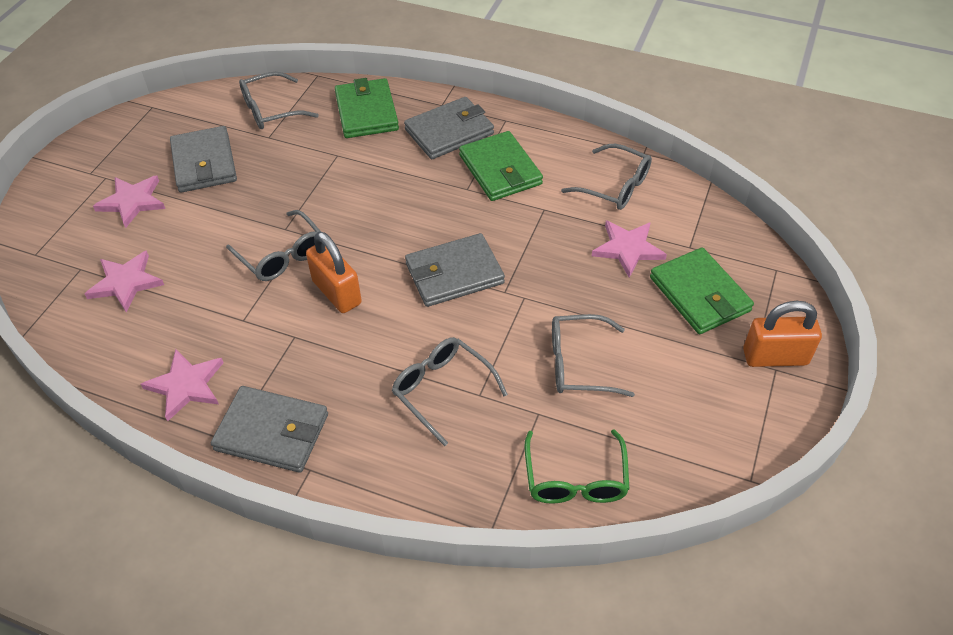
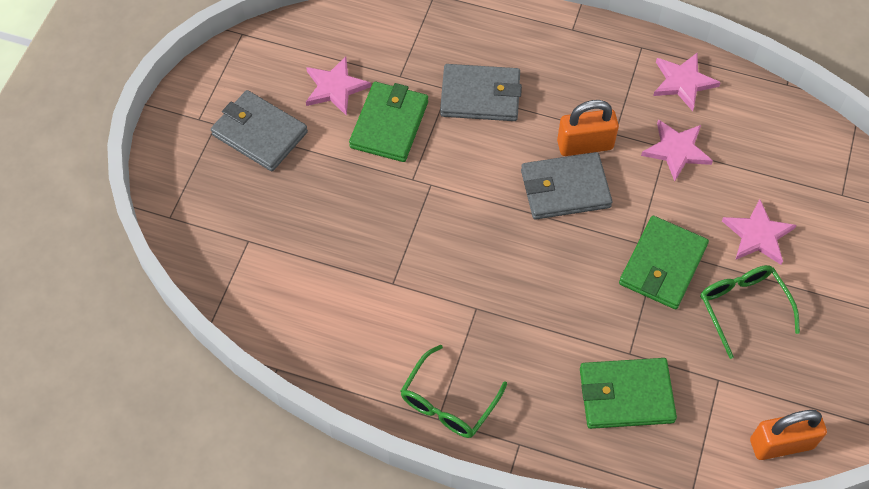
green glasses: 1 -> 2
grey glasses: 5 -> 0
grey wallet: 4 -> 3

